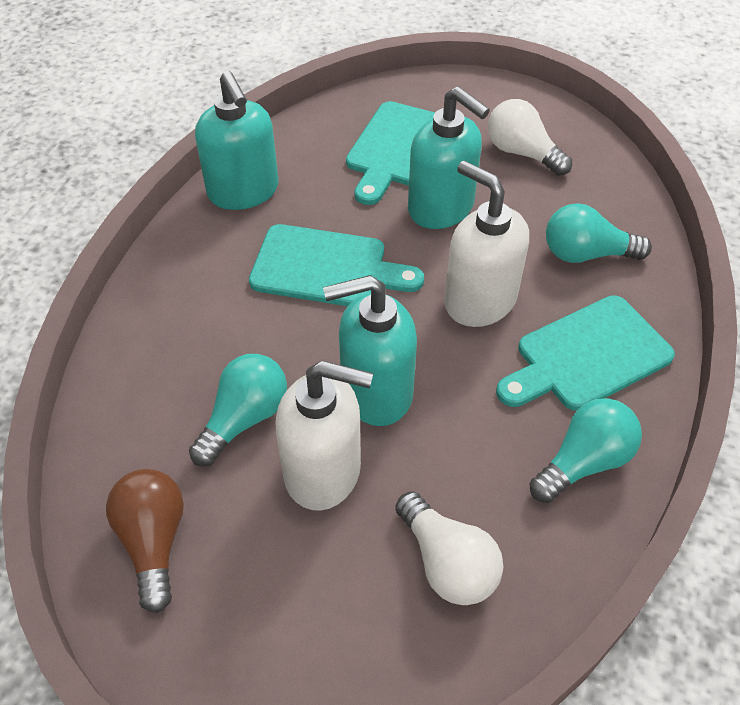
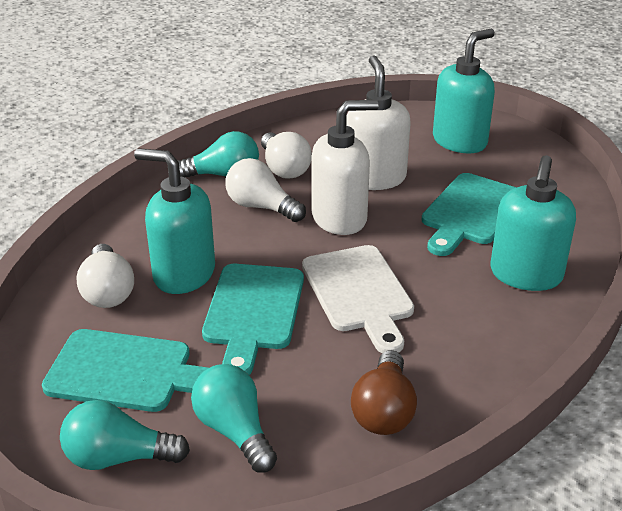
white cutting board: 0 -> 1
white light bulb: 2 -> 3

